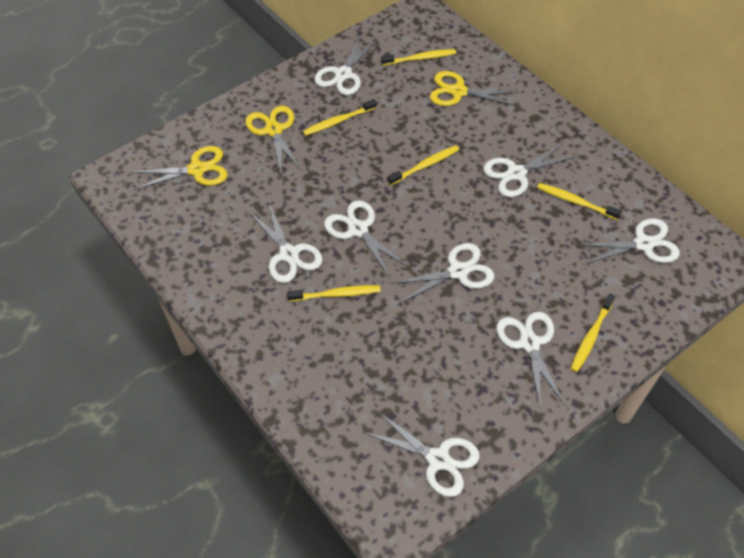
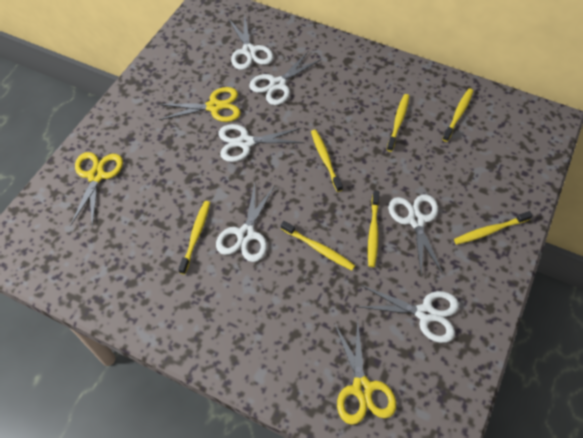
white scissors: 8 -> 6
yellow toothbrush: 6 -> 7

